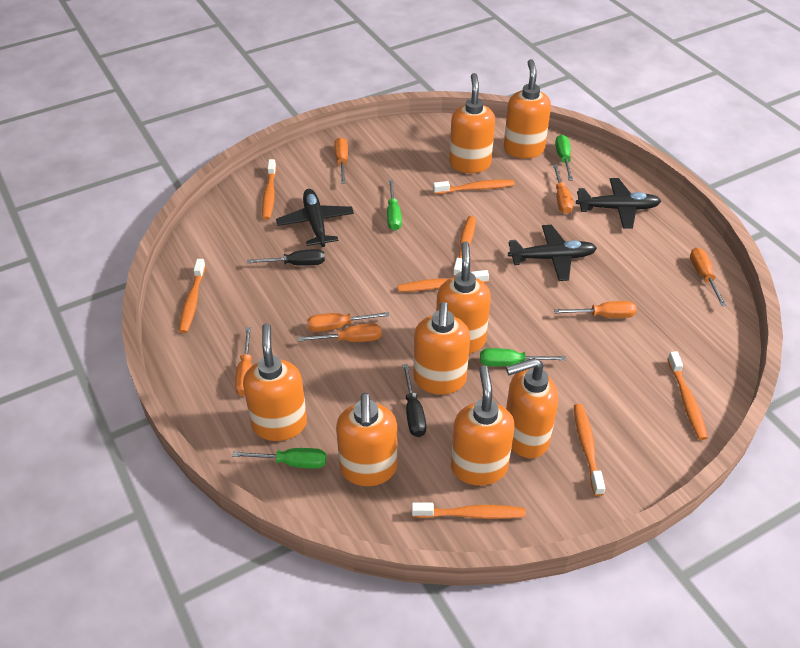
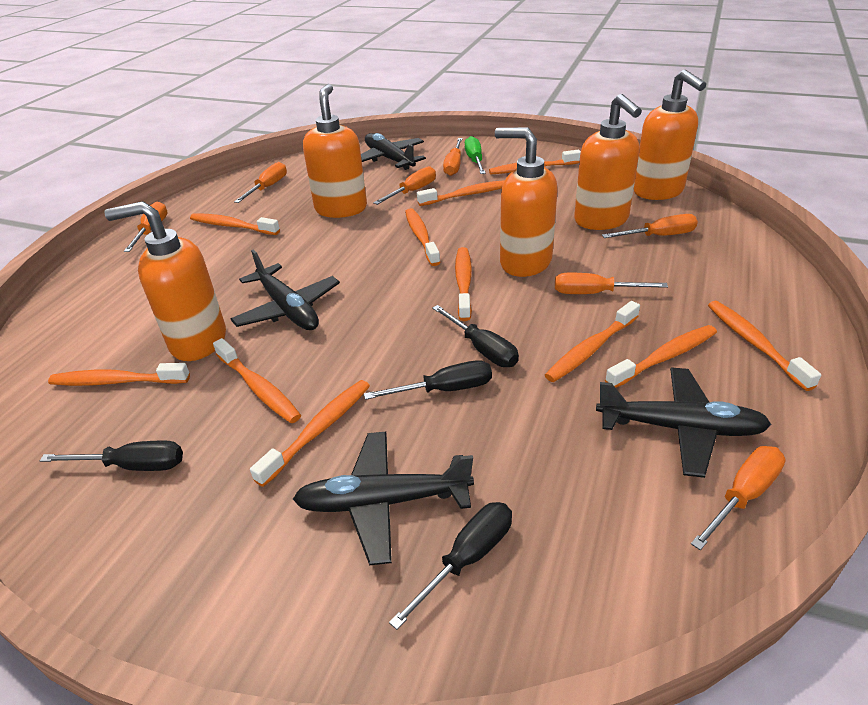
black plane: 3 -> 4
black screwdriver: 2 -> 4
green screwdriver: 4 -> 1
orange soap dispenser: 8 -> 5
orange toothbrush: 8 -> 11

